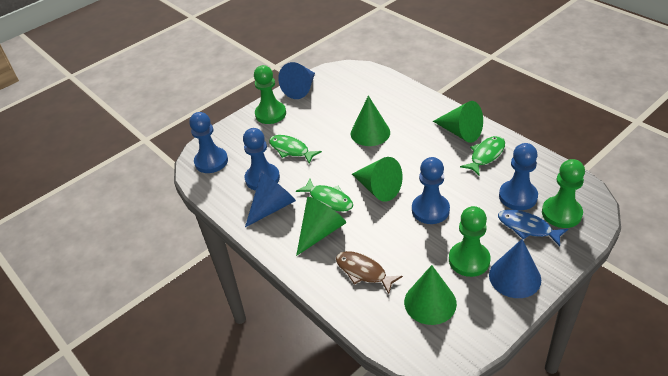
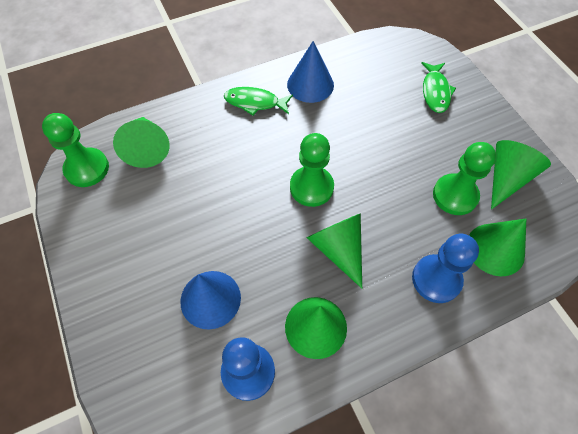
blue cone: 3 -> 2
blue fish: 1 -> 0
blue pawn: 4 -> 2
brown fish: 1 -> 0
green fish: 3 -> 2

